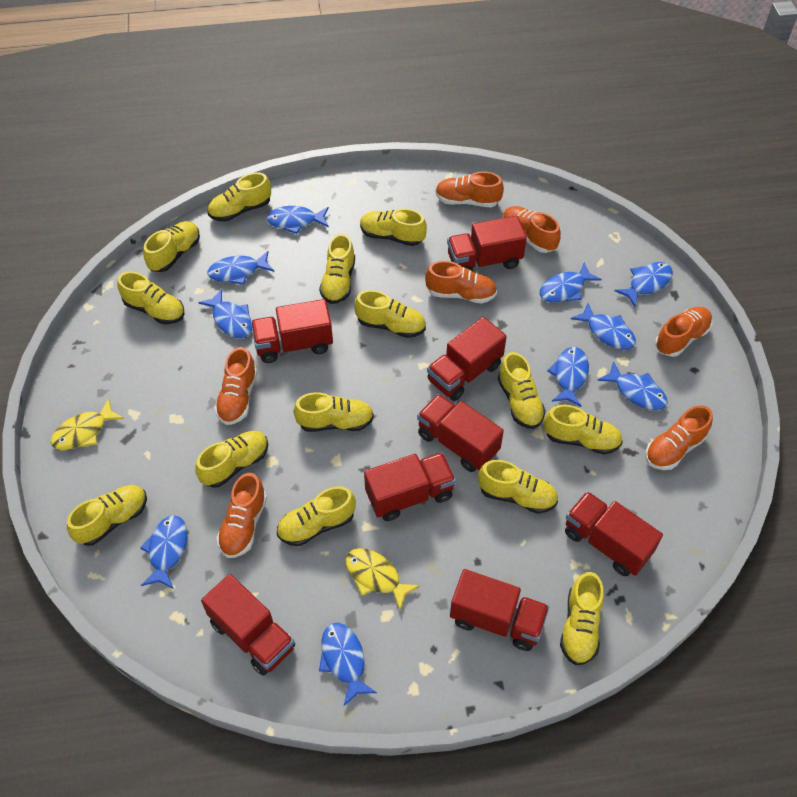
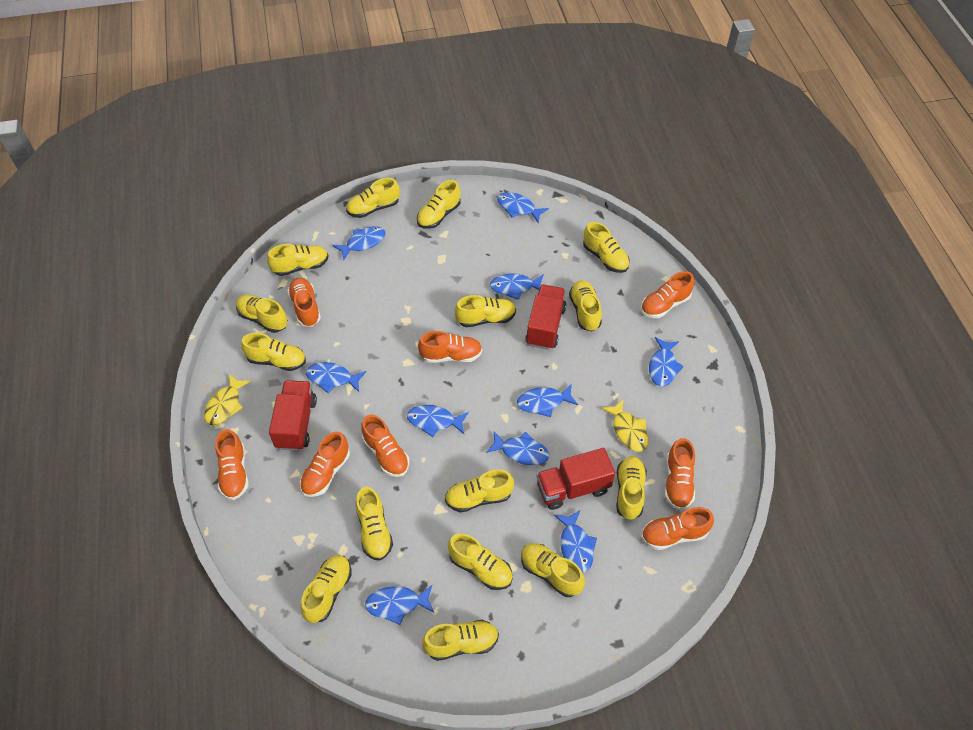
orange shoe: 7 -> 8
red truck: 8 -> 3
yellow shoe: 14 -> 15

